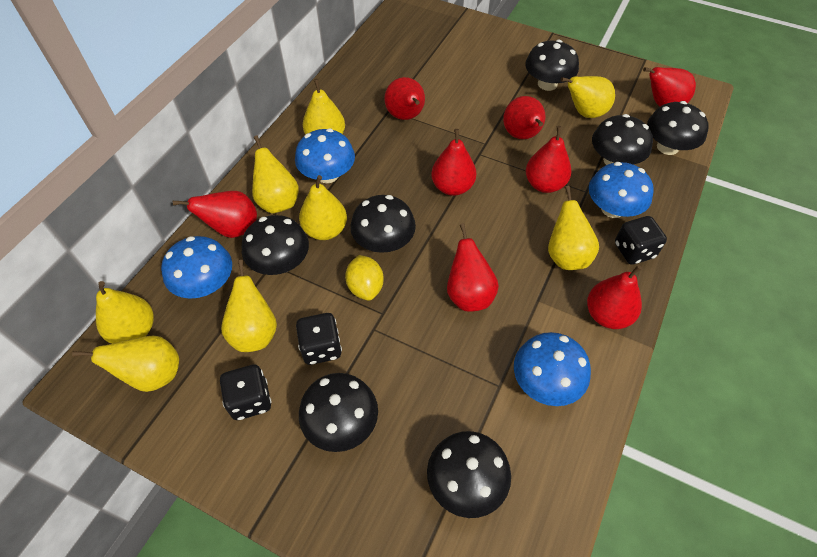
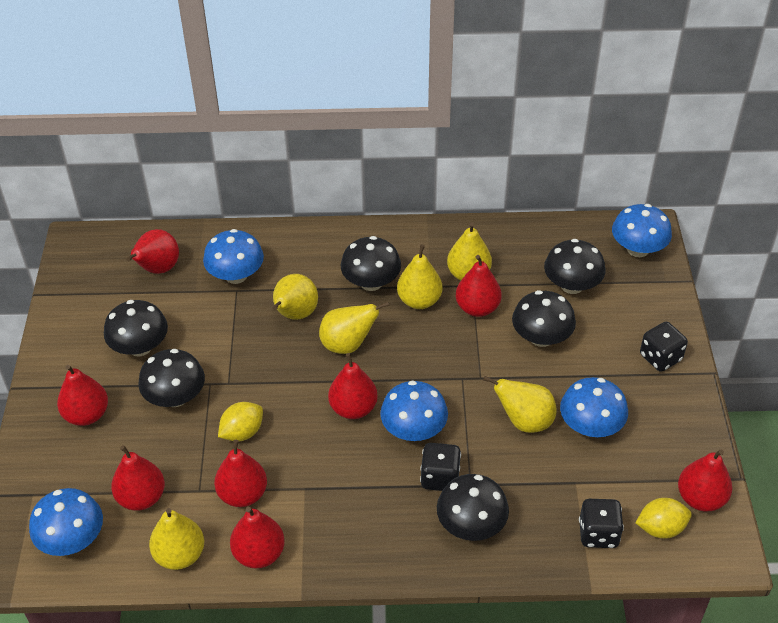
black mushroom: 7 -> 6
blue mushroom: 4 -> 5
yellow lemon: 1 -> 2
yellow pear: 8 -> 6

